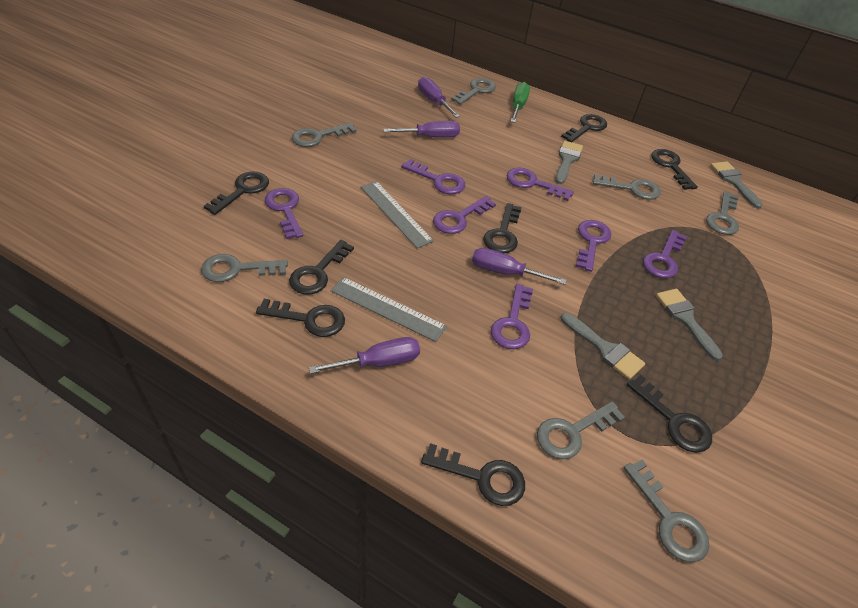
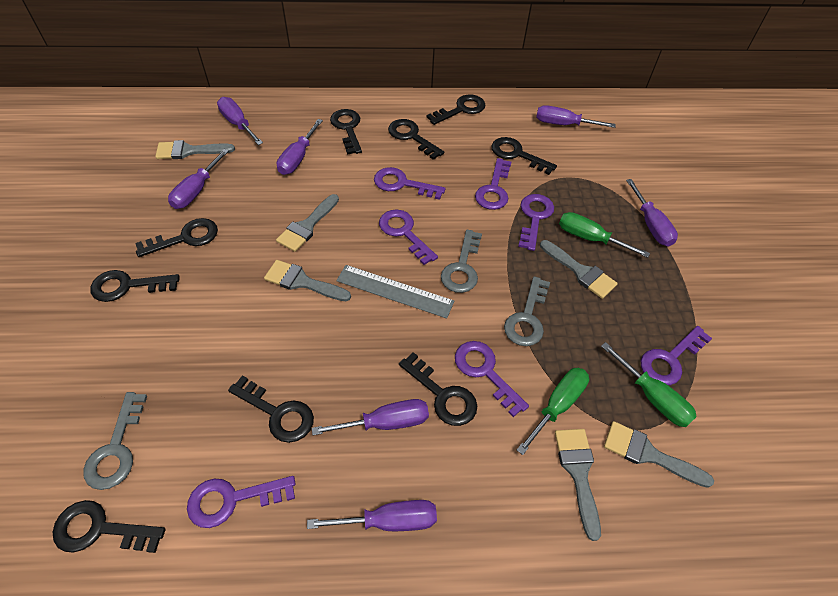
black key: 8 -> 9
green screwdriver: 1 -> 3
grey brush: 4 -> 6
grey key: 7 -> 3
grey ruler: 2 -> 1
purple screwdriver: 4 -> 7

